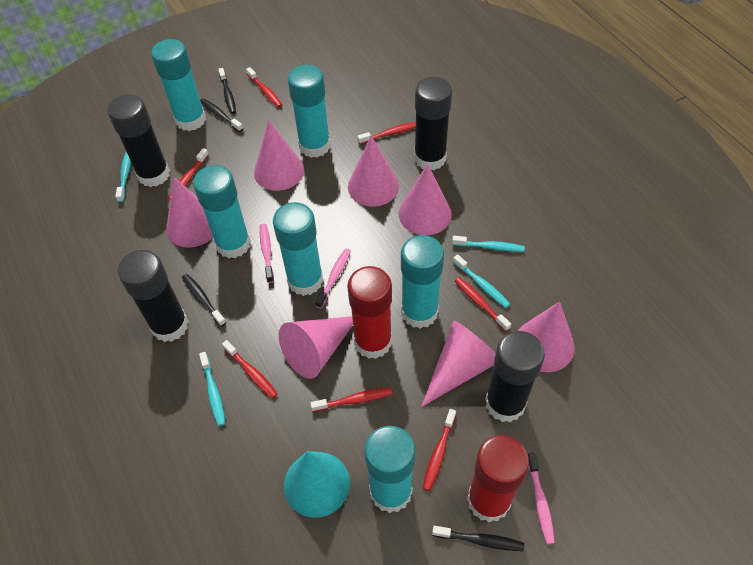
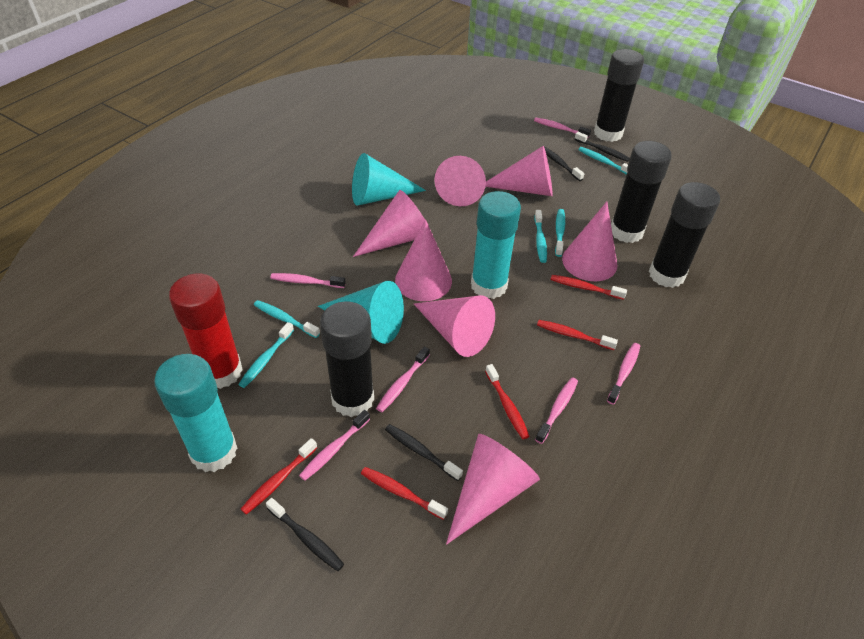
pink toothbrush: 3 -> 6
red glue stick: 2 -> 1
red toothbrush: 7 -> 5
turquoise cone: 1 -> 2
turquoise glue stick: 6 -> 2
turquoise toothbrush: 4 -> 5

